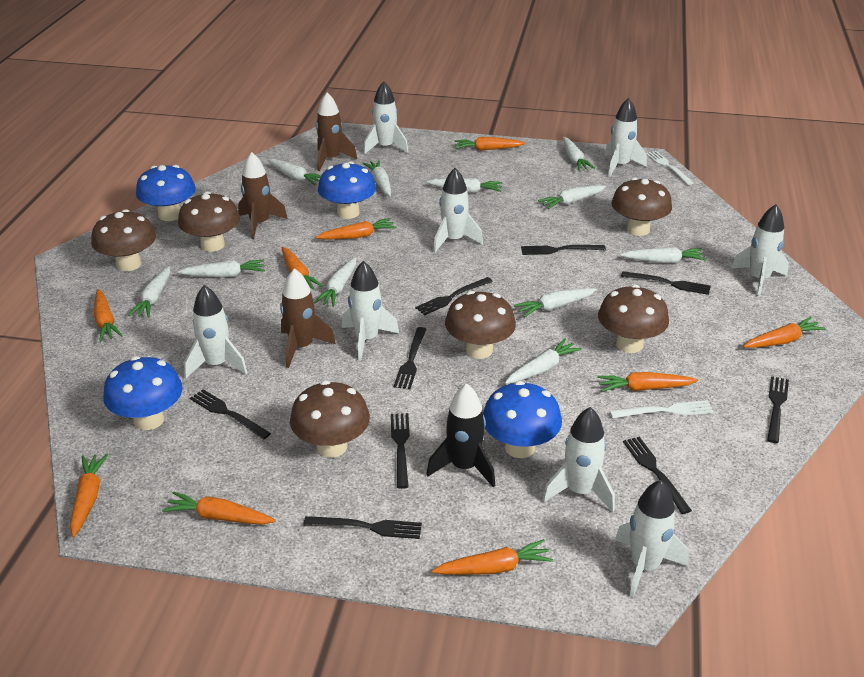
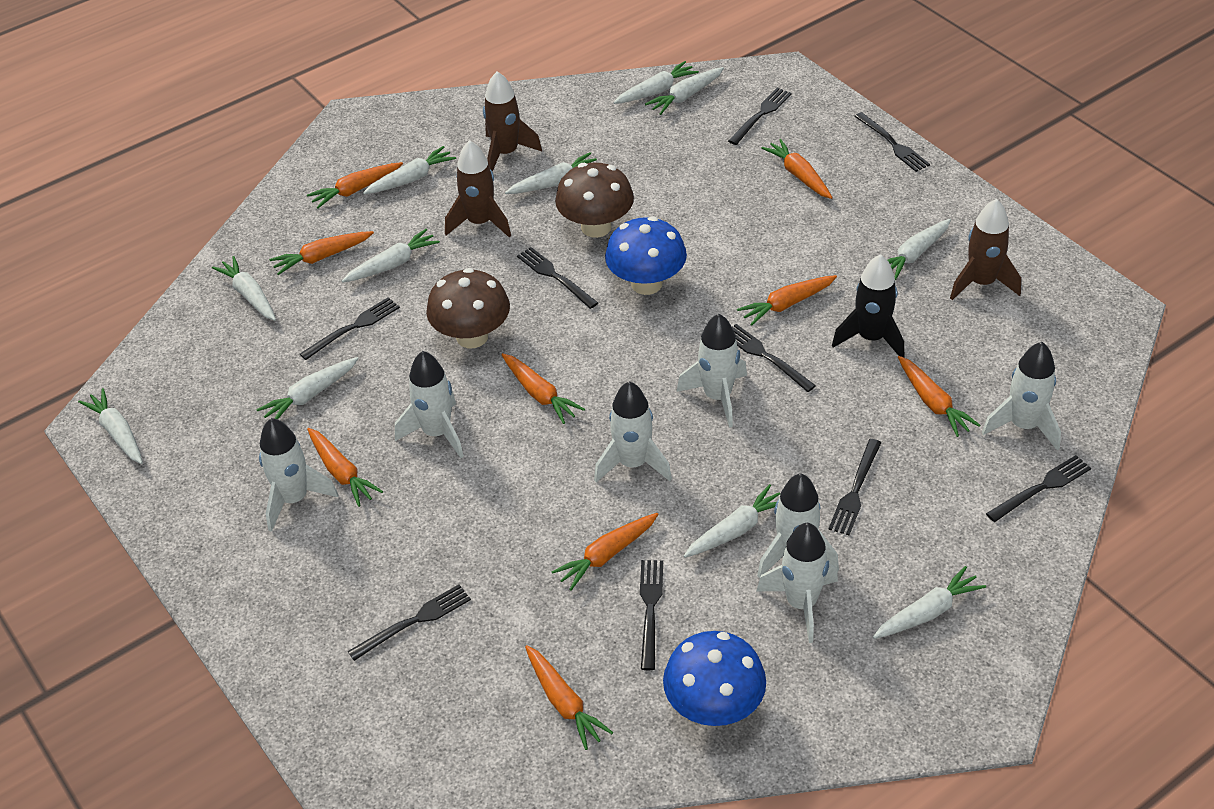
blue mushroom: 4 -> 2
brown mushroom: 6 -> 2
white fork: 2 -> 0
white rocket: 8 -> 7

